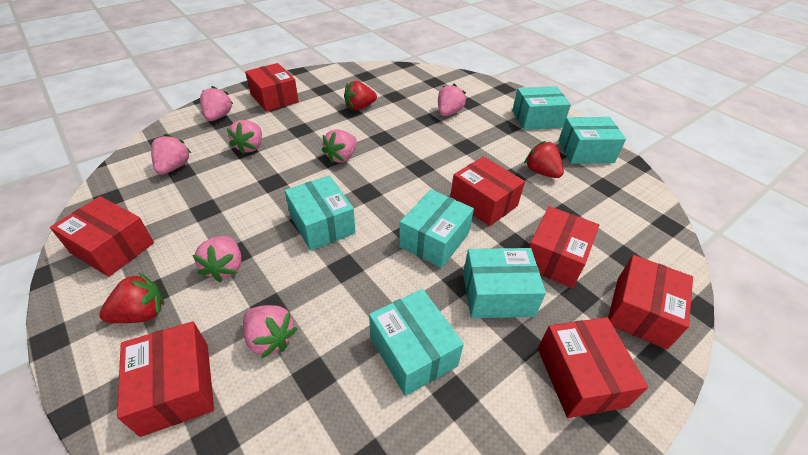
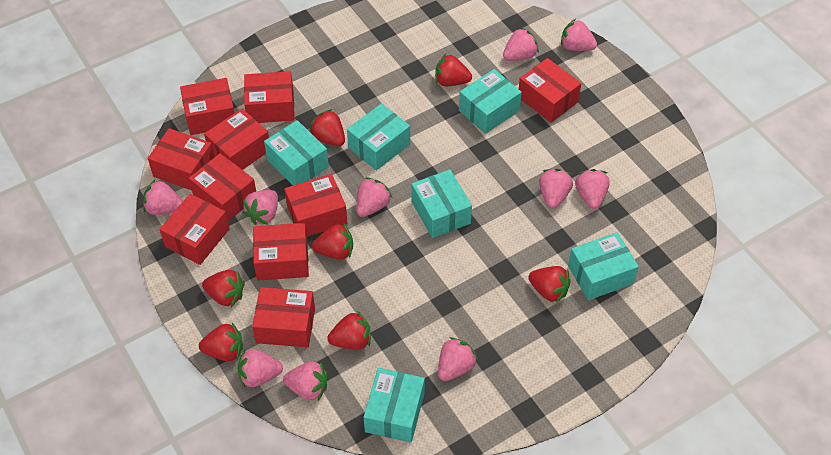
pink strawberry: 7 -> 10
red box: 7 -> 10
red strawberry: 3 -> 7

